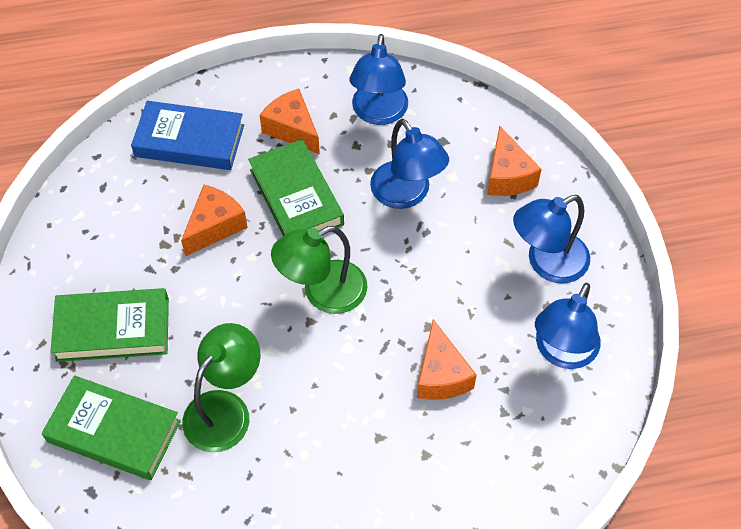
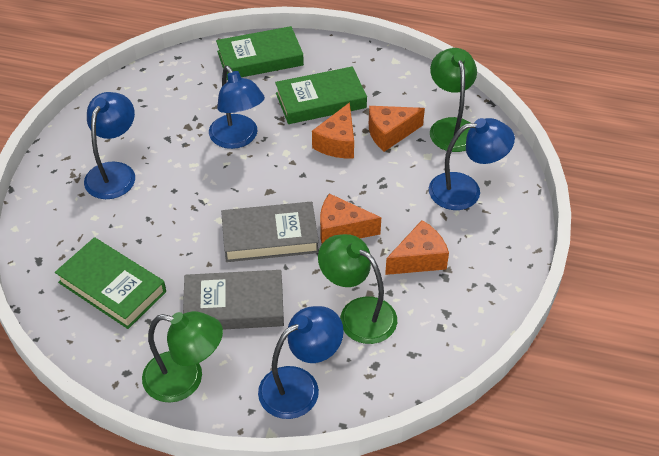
blue book: 1 -> 0
green lamp: 2 -> 3
grey book: 0 -> 2

